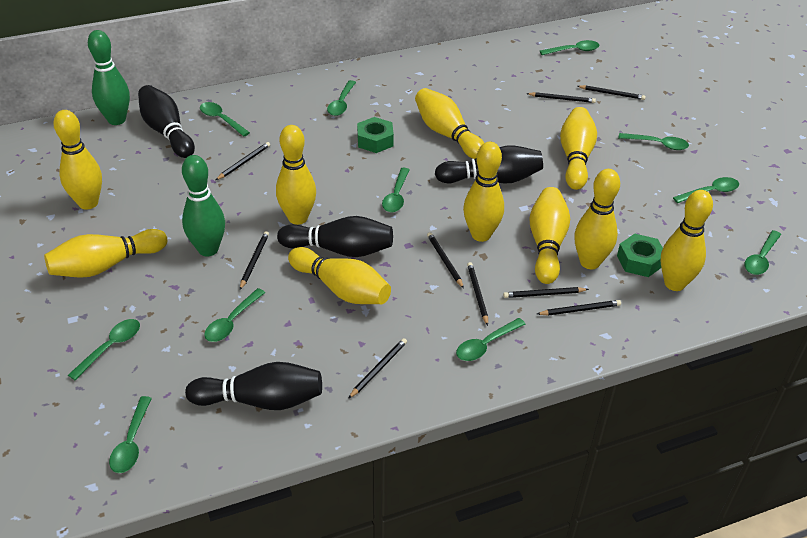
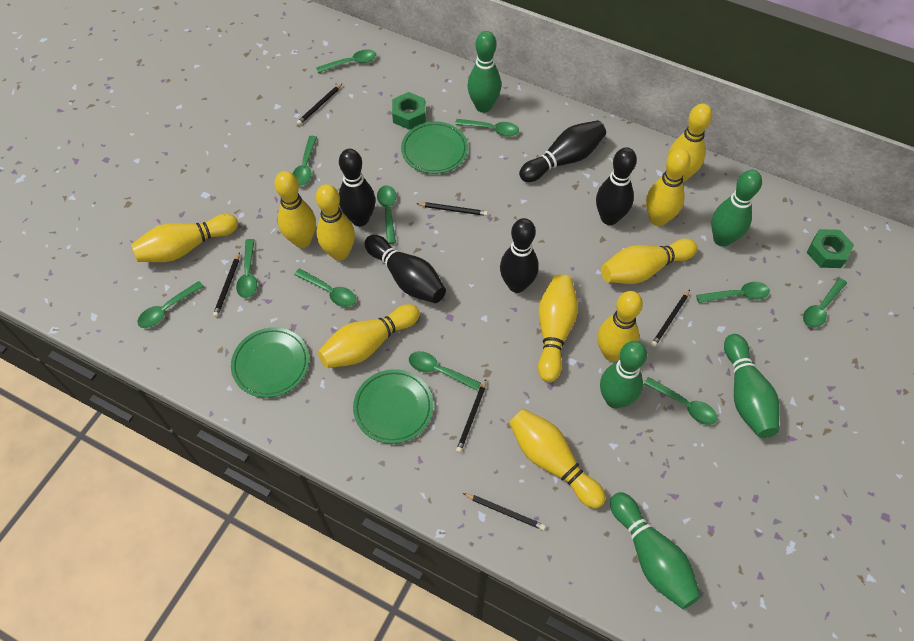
black bowling pin: 4 -> 5
black pencil: 9 -> 6
green bowling pin: 2 -> 5
green plate: 0 -> 3

